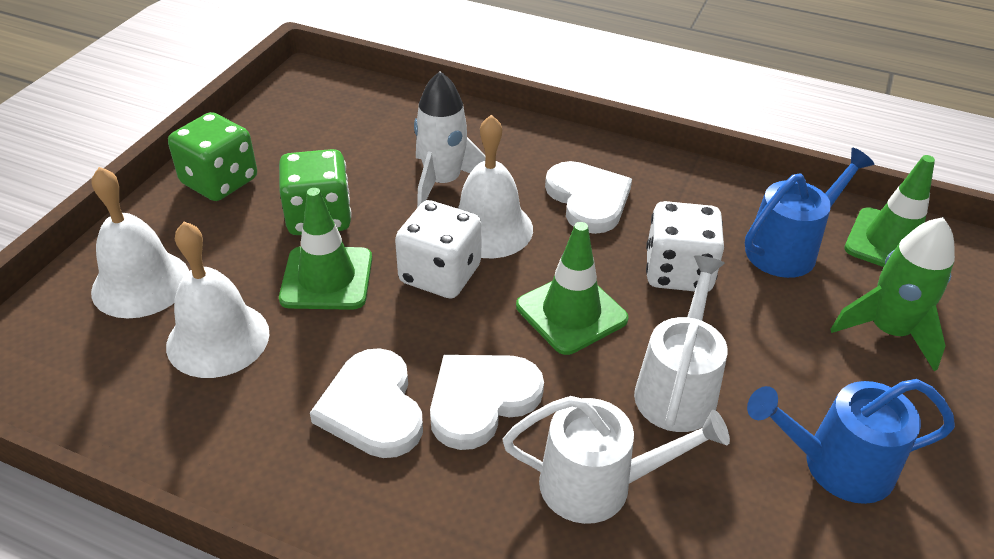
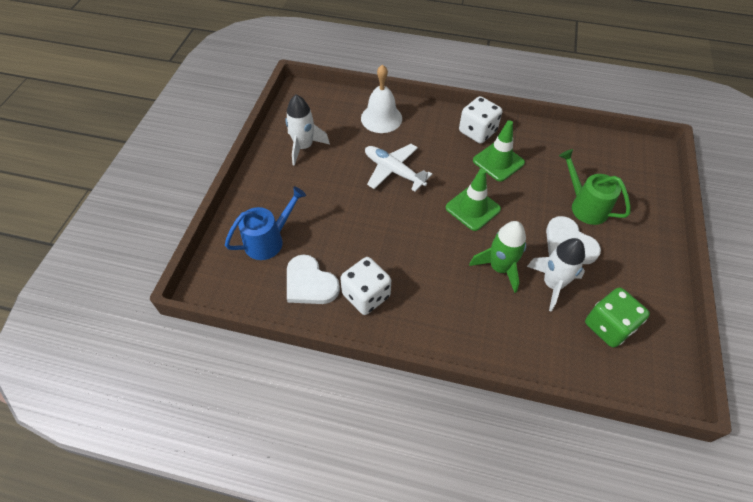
blue watering can: 2 -> 1
green dice: 2 -> 1
green traffic cone: 3 -> 2
green watering can: 0 -> 1
white bell: 3 -> 1
white heart: 3 -> 2
white plane: 0 -> 1
white rocket: 1 -> 2
white watering can: 2 -> 0

